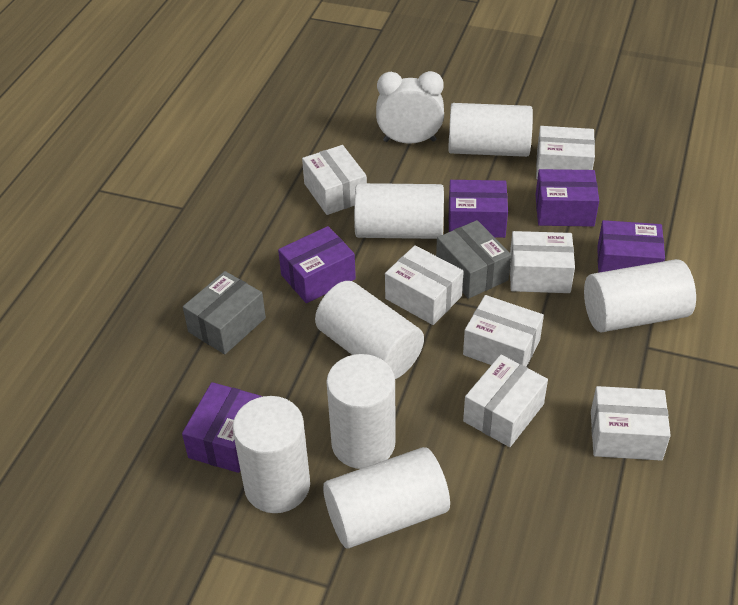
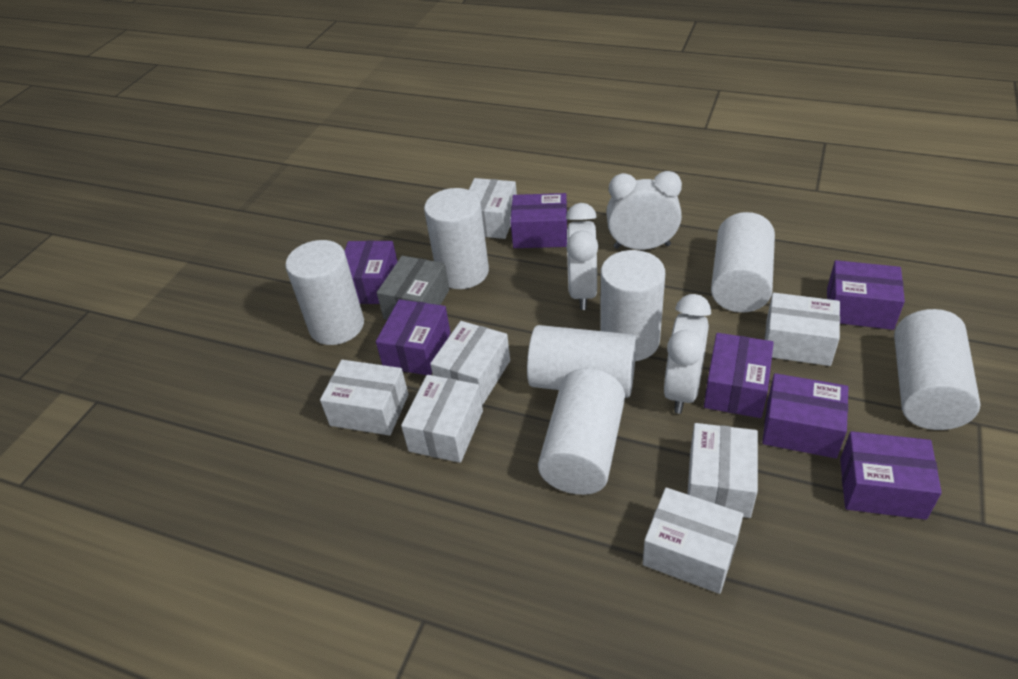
grey box: 2 -> 1
purple box: 5 -> 7
white clock: 1 -> 3

